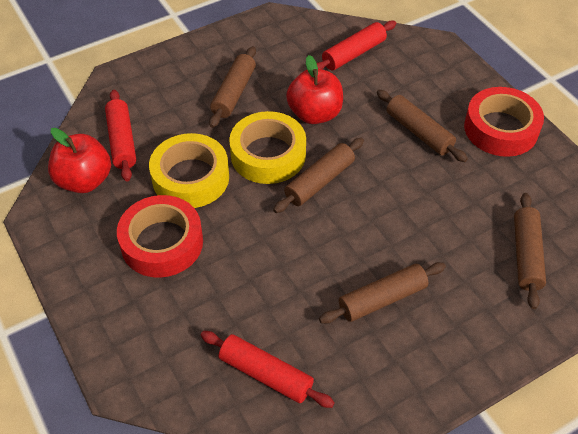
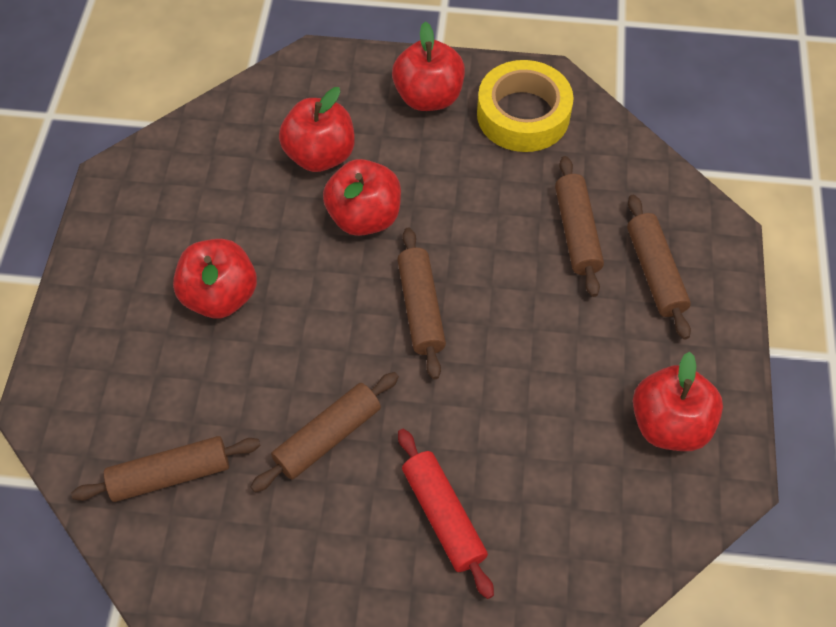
red apple: 2 -> 5
red rolling pin: 3 -> 1
red tape: 2 -> 0
yellow tape: 2 -> 1

